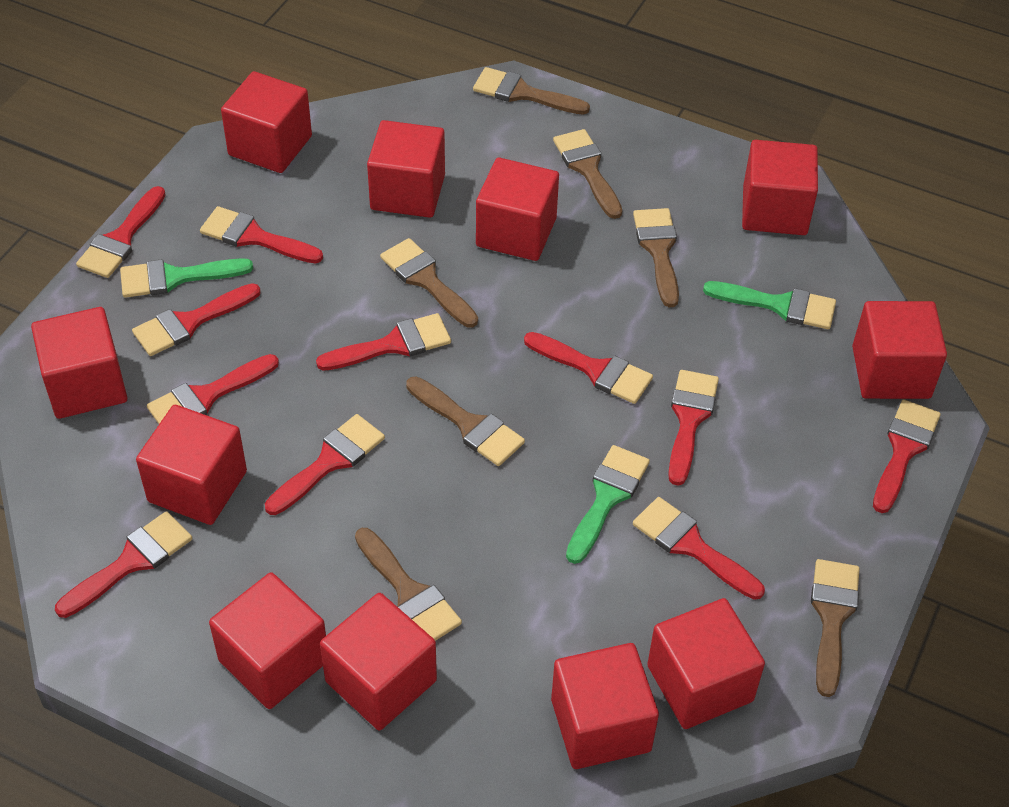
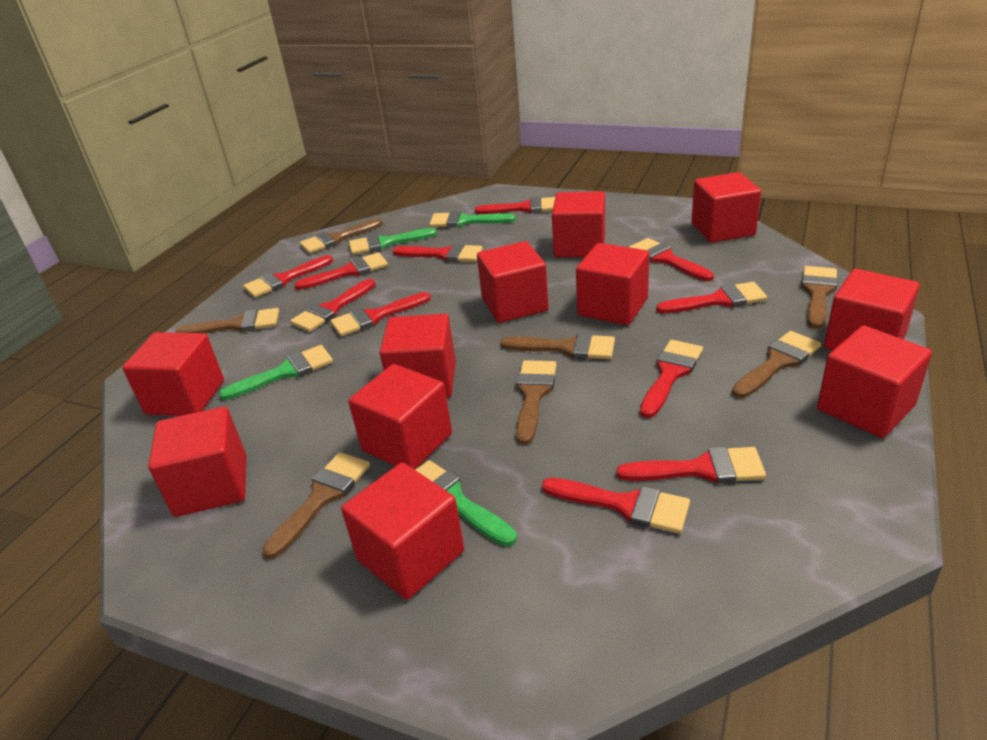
green brush: 3 -> 4

